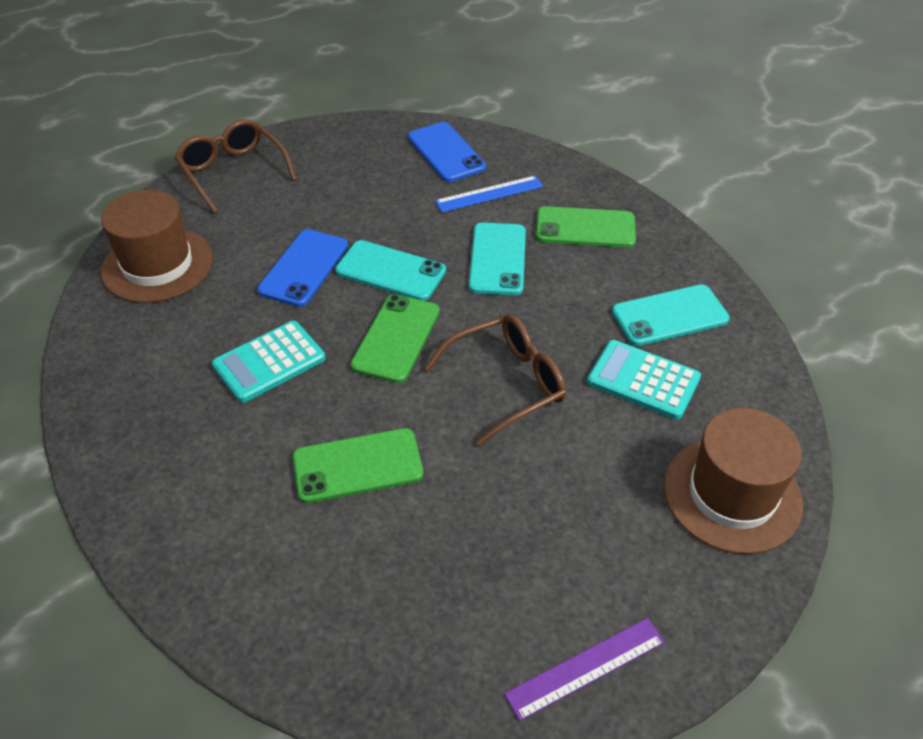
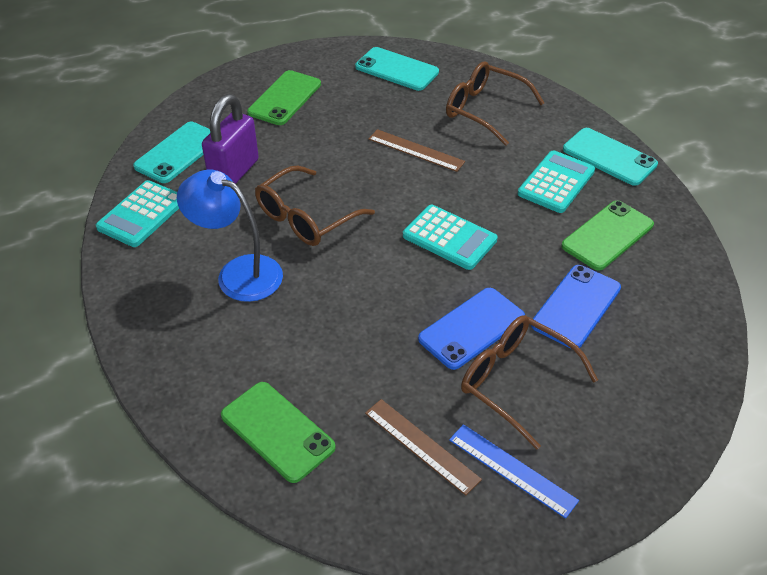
blue lamp: 0 -> 1
brown glasses: 2 -> 3
brown hat: 2 -> 0
brown ruler: 0 -> 2
purple padlock: 0 -> 1
purple ruler: 1 -> 0
turquoise calculator: 2 -> 3

